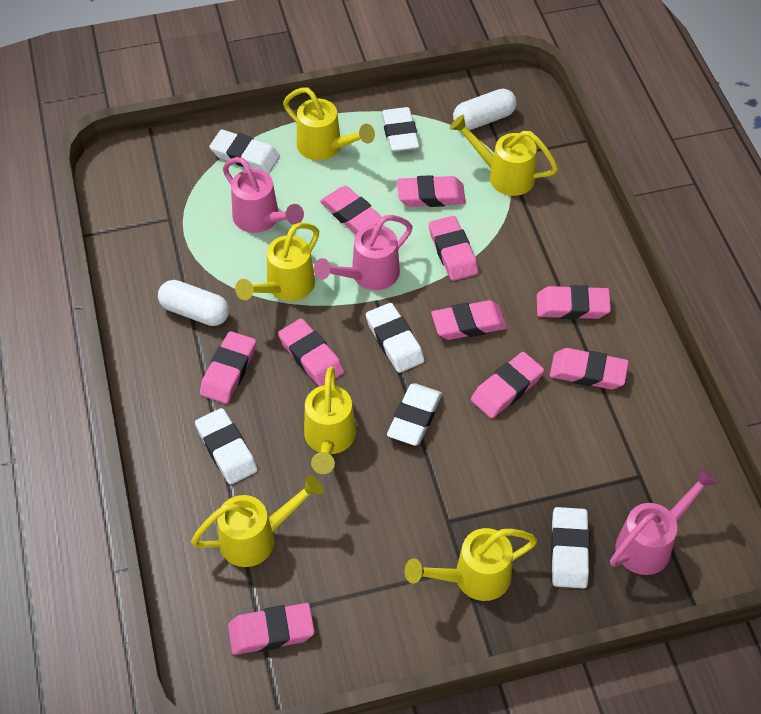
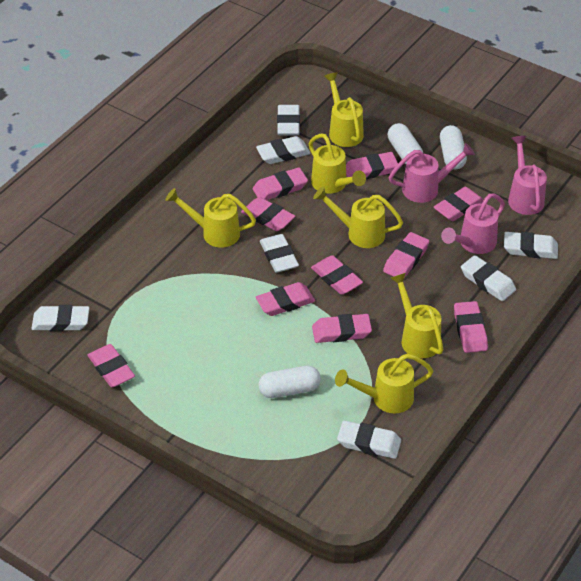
white capsule: 2 -> 3
white eraser: 6 -> 7

